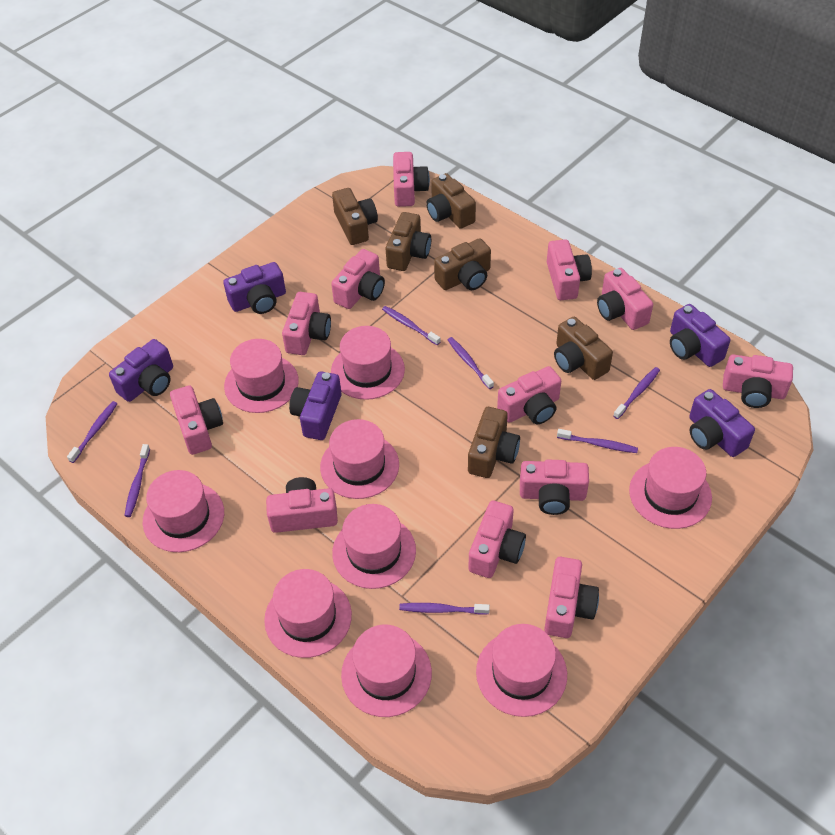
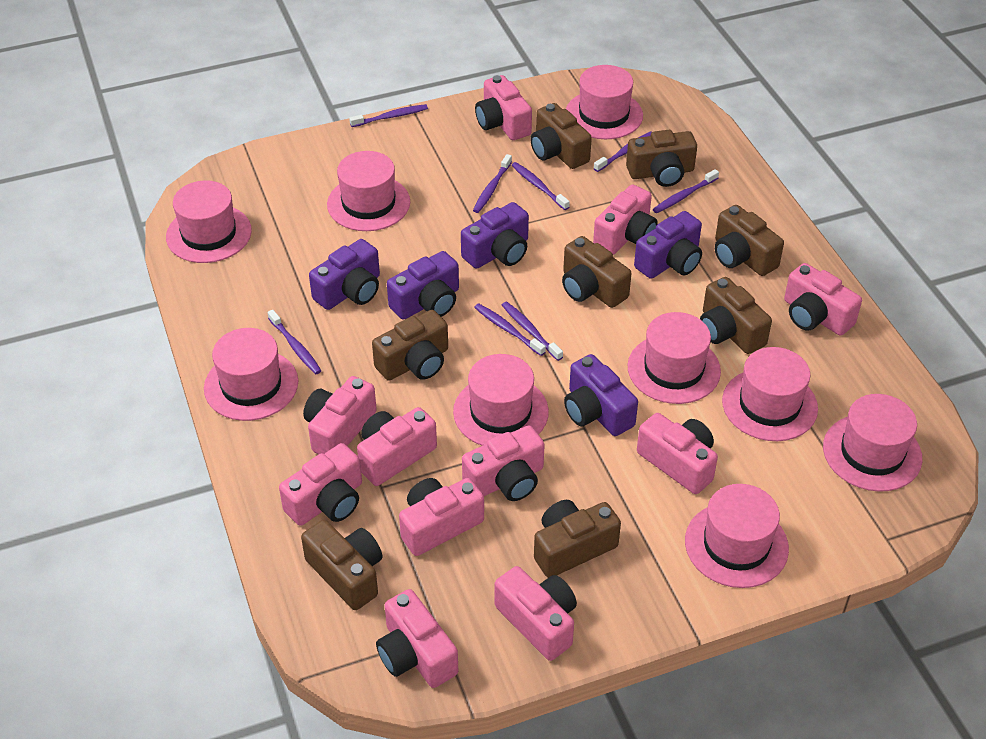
brown camera: 6 -> 8
pink camera: 12 -> 11
purple toothbrush: 7 -> 8

